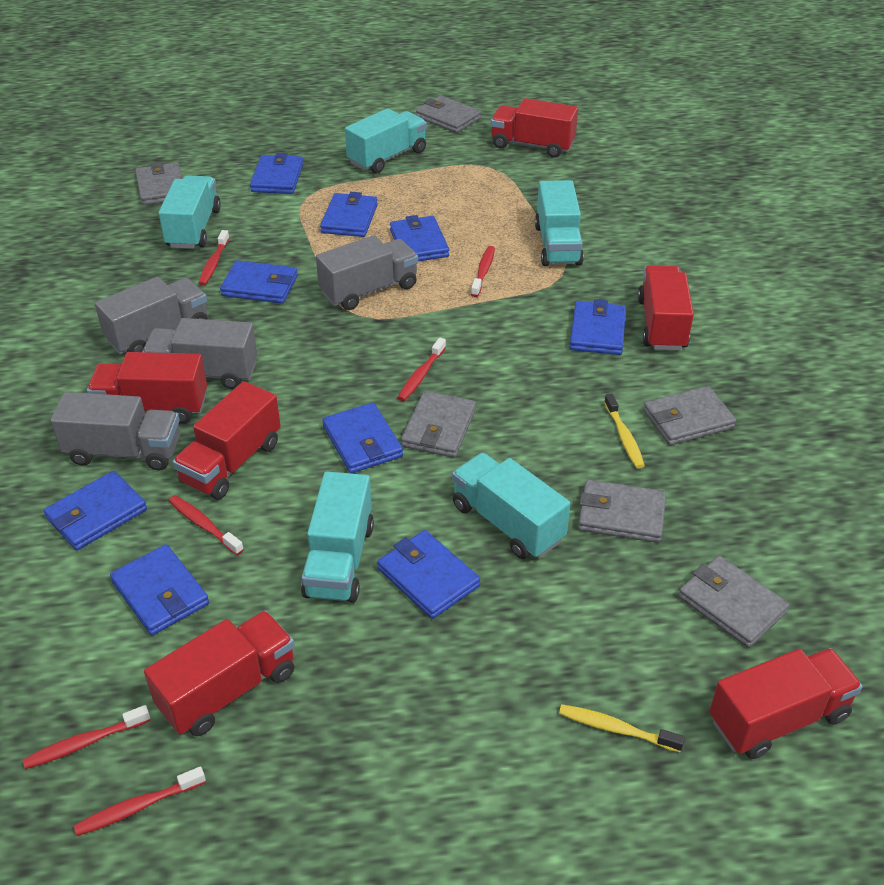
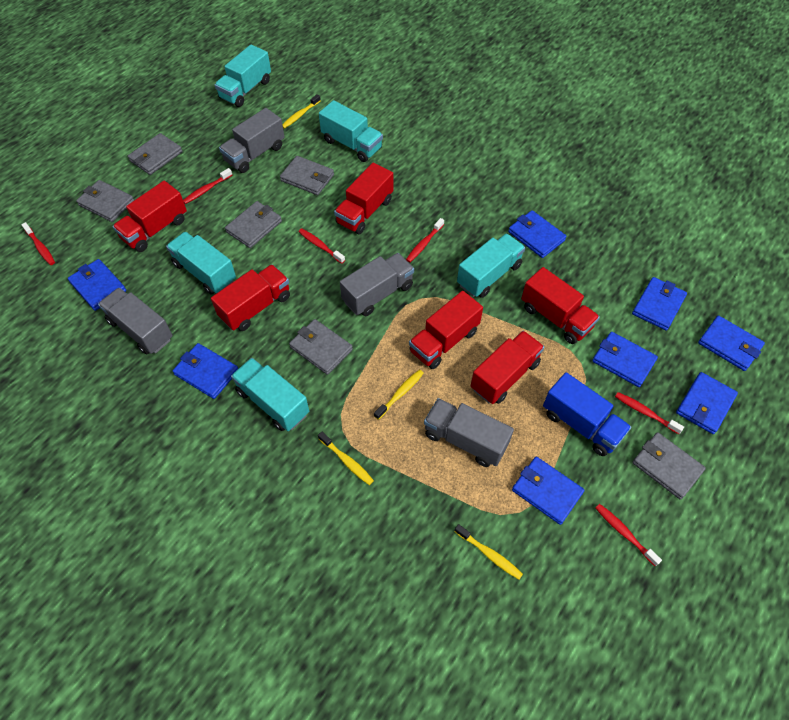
blue truck: 0 -> 1
blue wallet: 9 -> 8
yellow toothbrush: 2 -> 4

